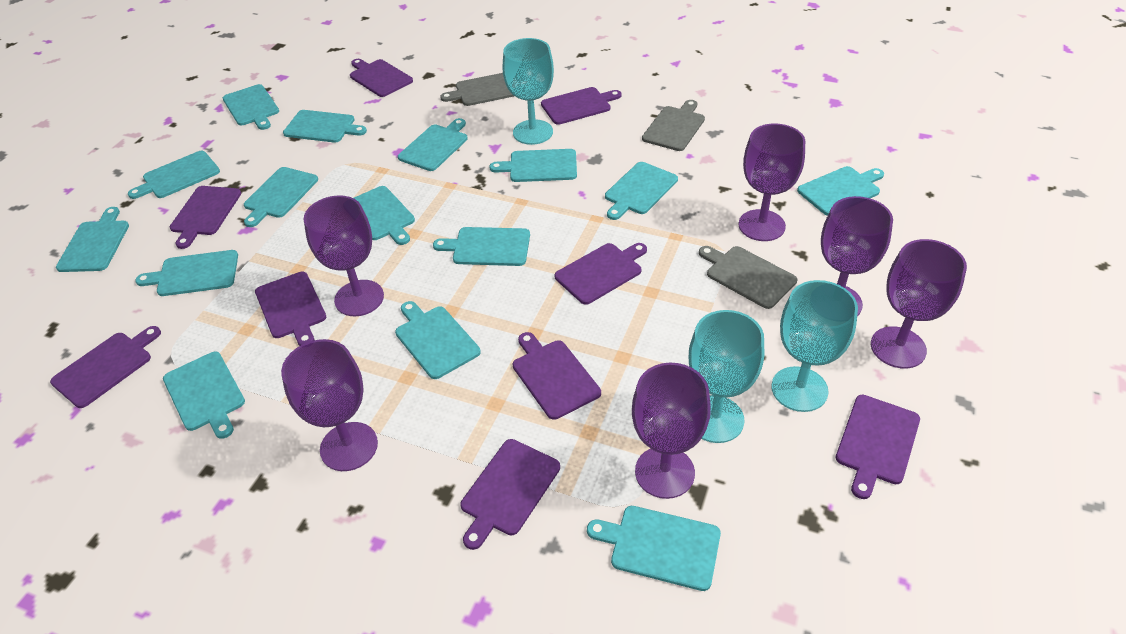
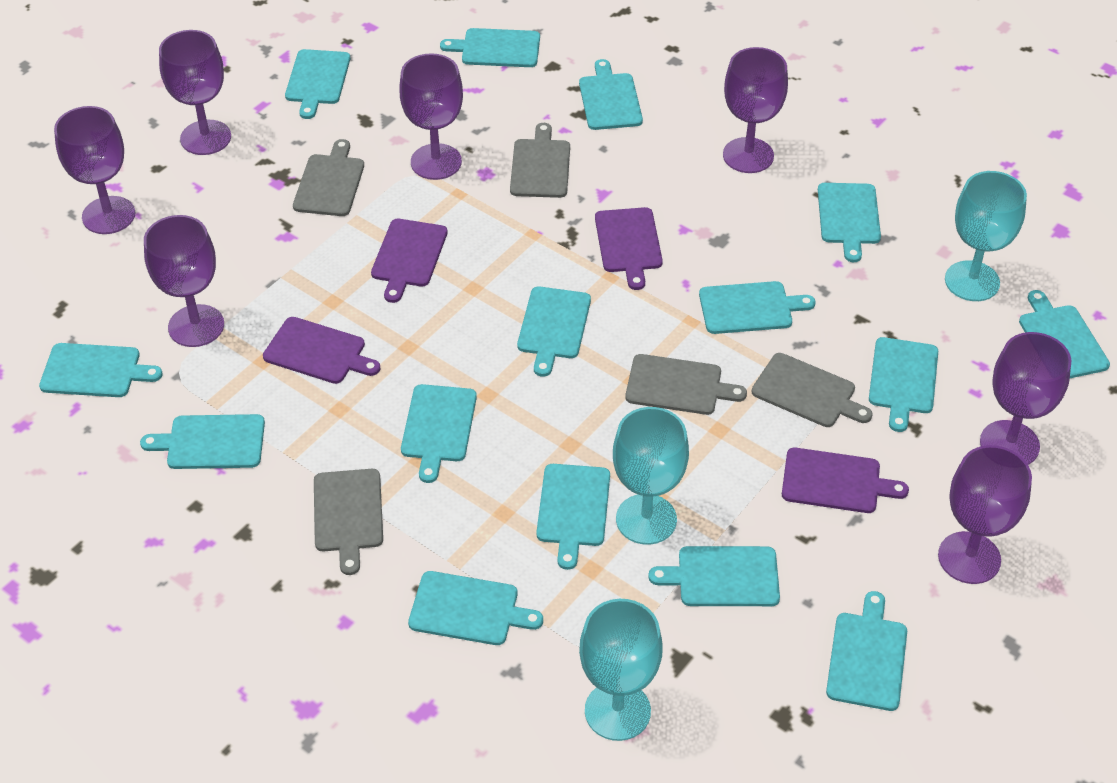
grey cutting board: 3 -> 5
purple cutting board: 9 -> 4
purple goblet: 6 -> 7

